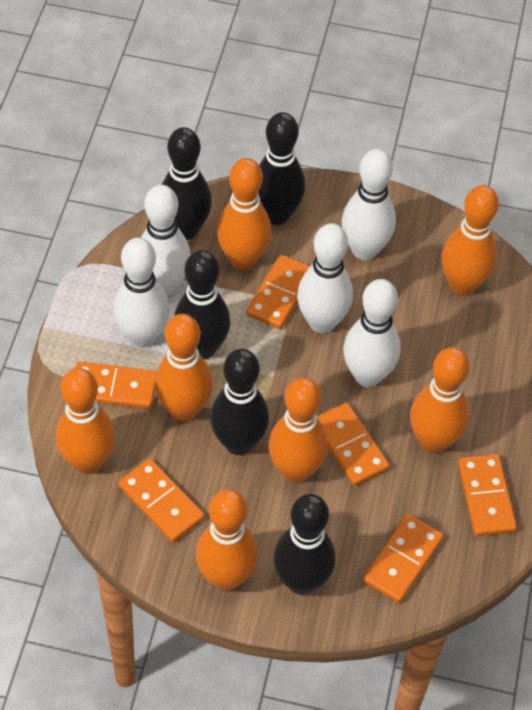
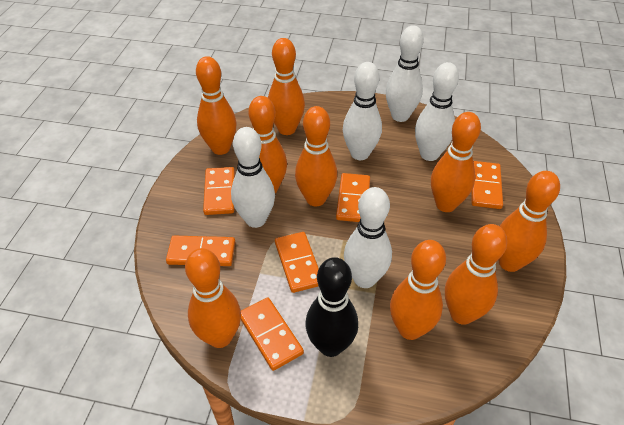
black bowling pin: 5 -> 1
orange bowling pin: 7 -> 9

